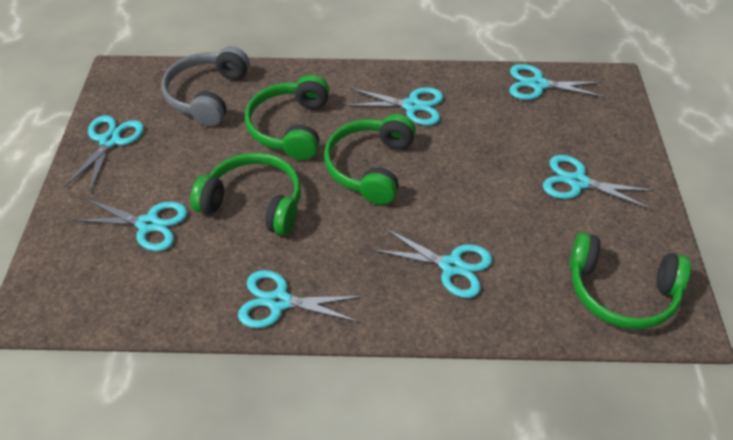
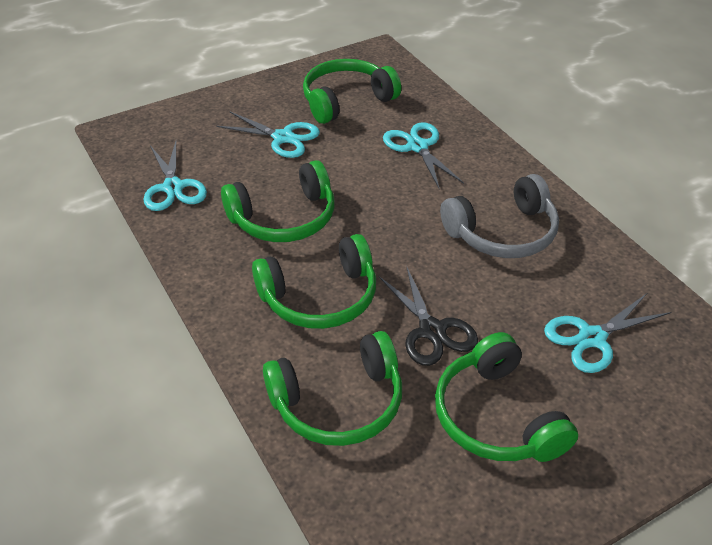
black scissors: 0 -> 1
green headphones: 4 -> 5
turquoise scissors: 7 -> 4

